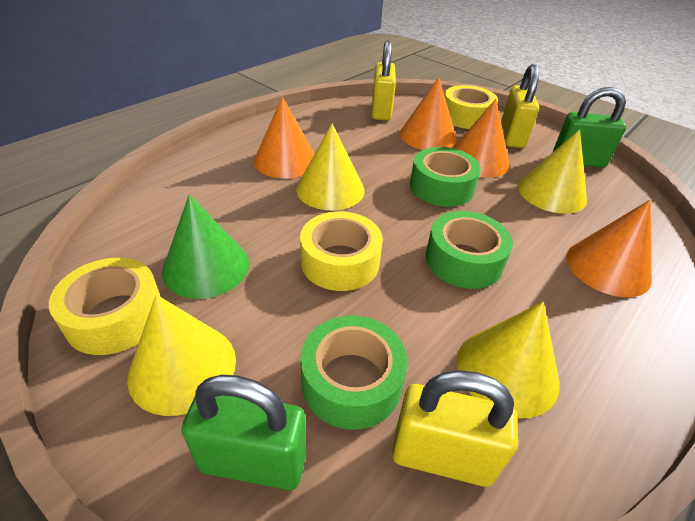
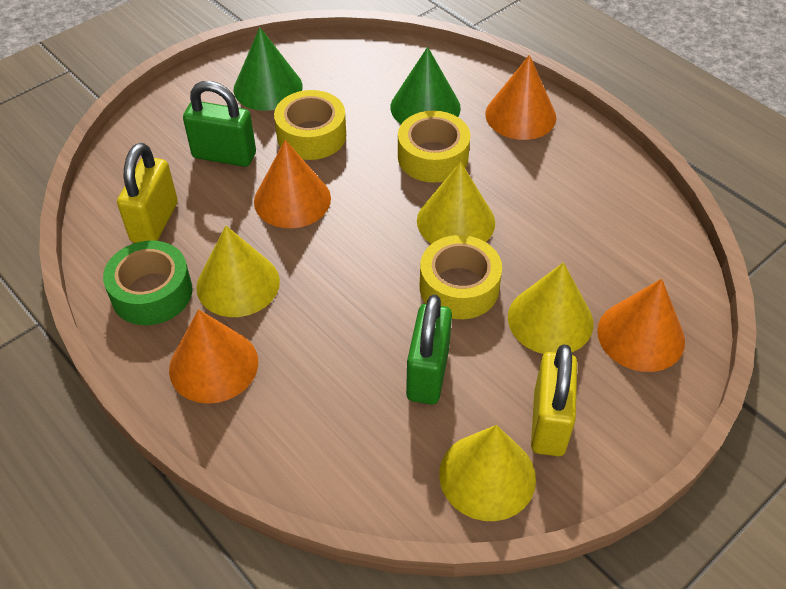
green cone: 1 -> 2
green tape: 3 -> 1
yellow padlock: 3 -> 2

